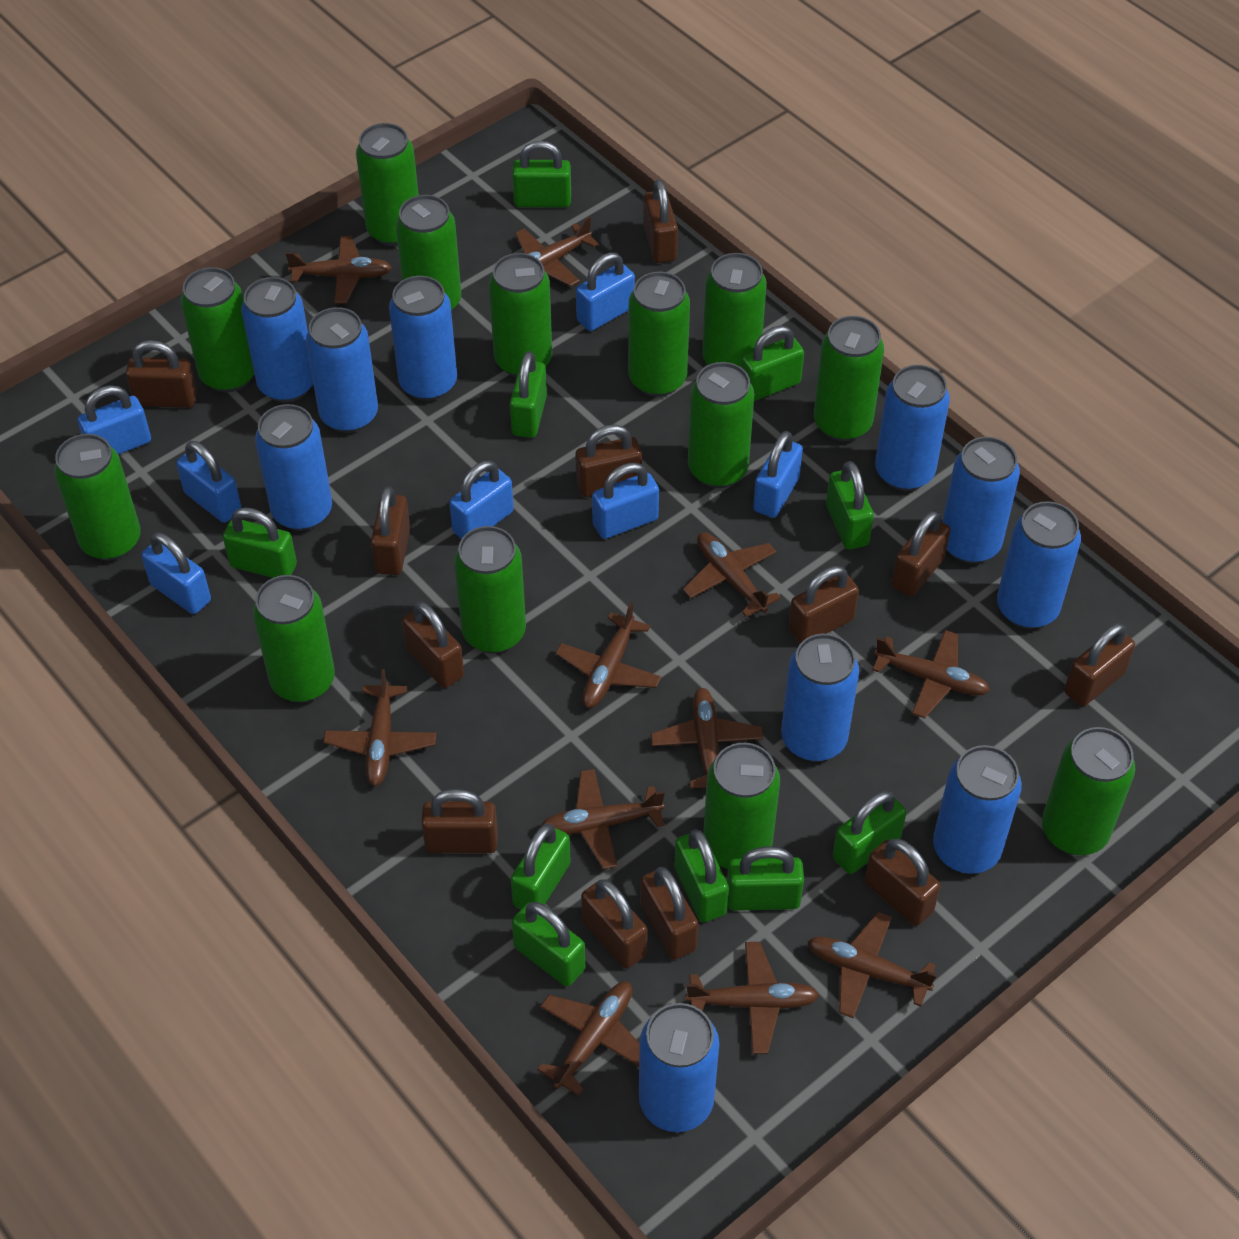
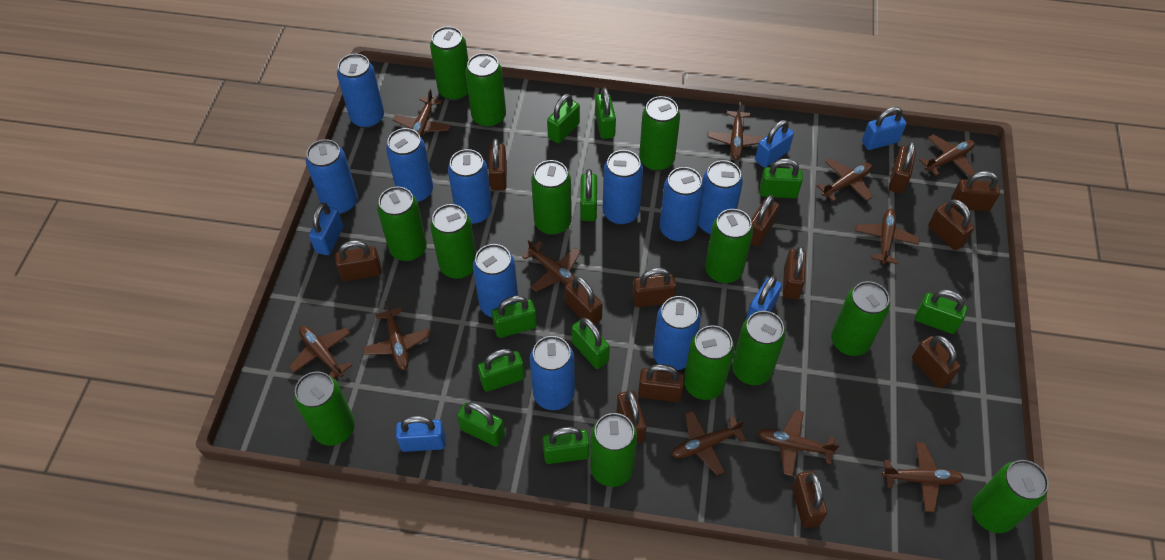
blue padlock: 7 -> 5
brown padlock: 12 -> 13

